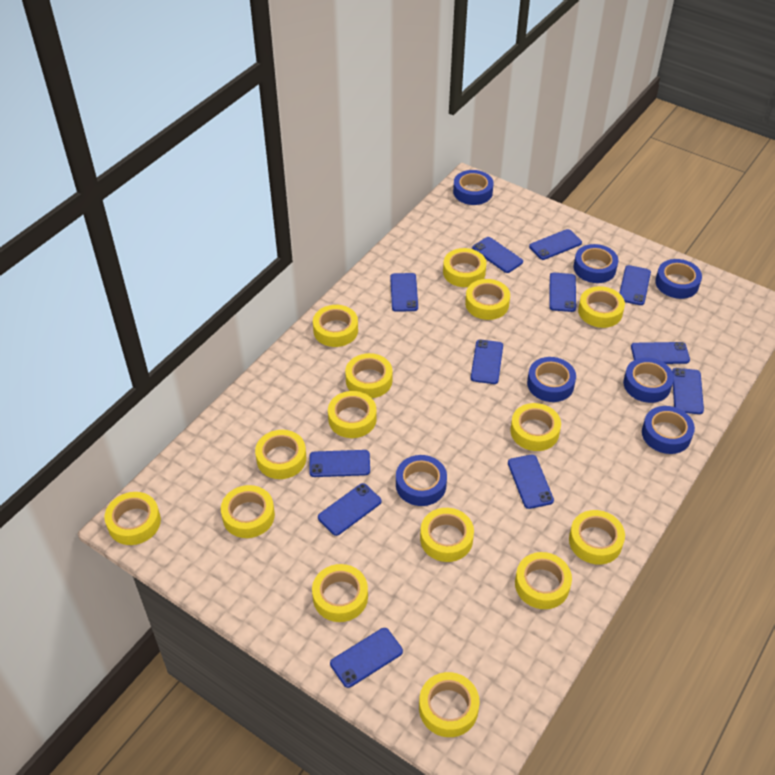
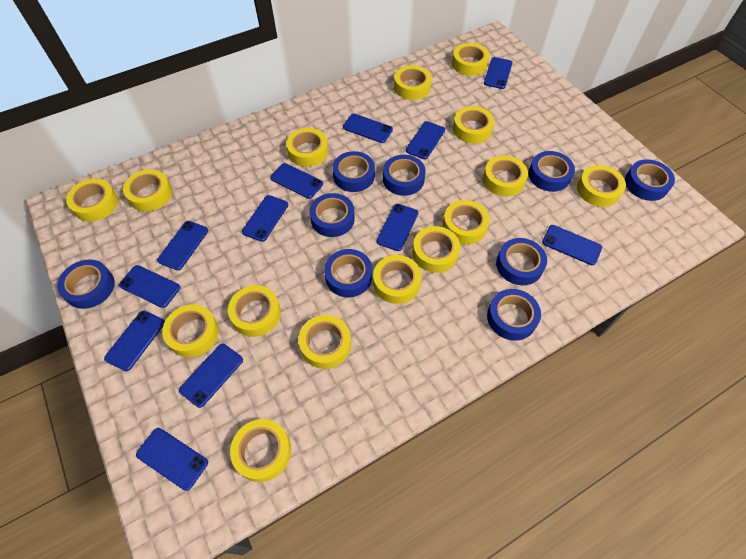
blue tape: 7 -> 9

